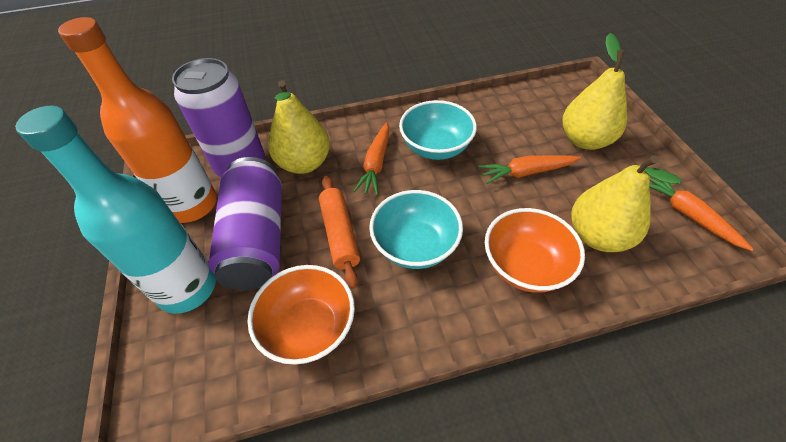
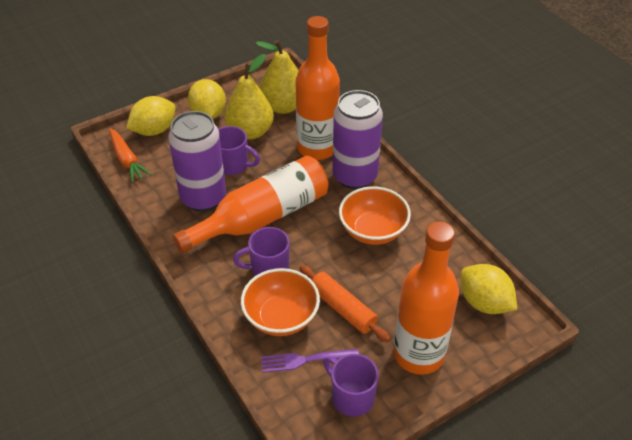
orange bottle: 1 -> 3
orange carrot: 3 -> 1
purple fork: 0 -> 1
purple mug: 0 -> 3
turquoise bottle: 1 -> 0
turquoise bowl: 2 -> 0
yellow lemon: 0 -> 3
yellow pear: 3 -> 2

